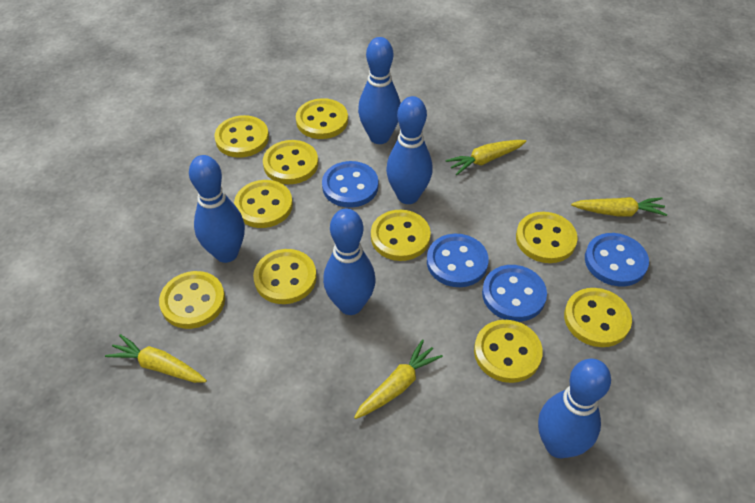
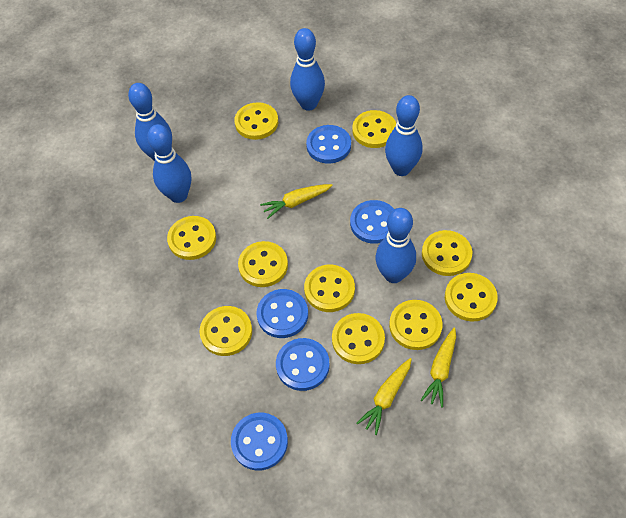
blue button: 4 -> 5
yellow carrot: 4 -> 3

